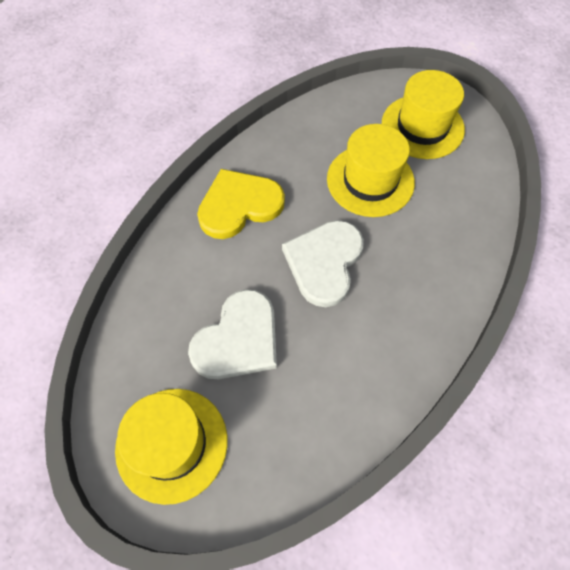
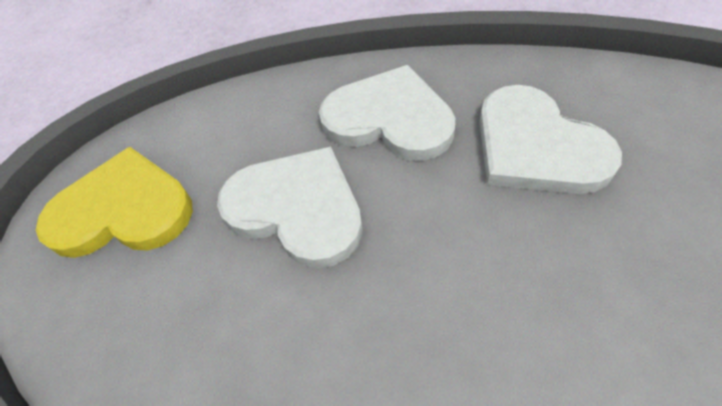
white heart: 2 -> 3
yellow hat: 3 -> 0

